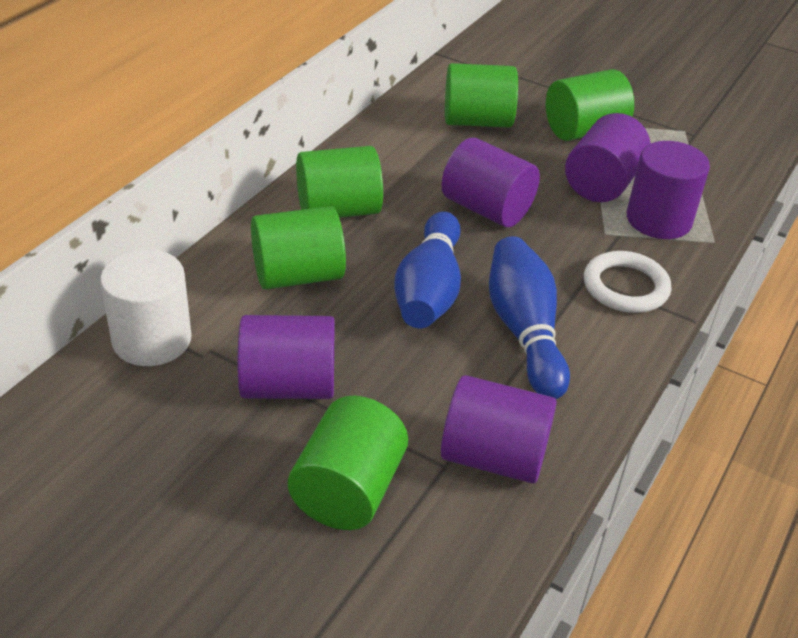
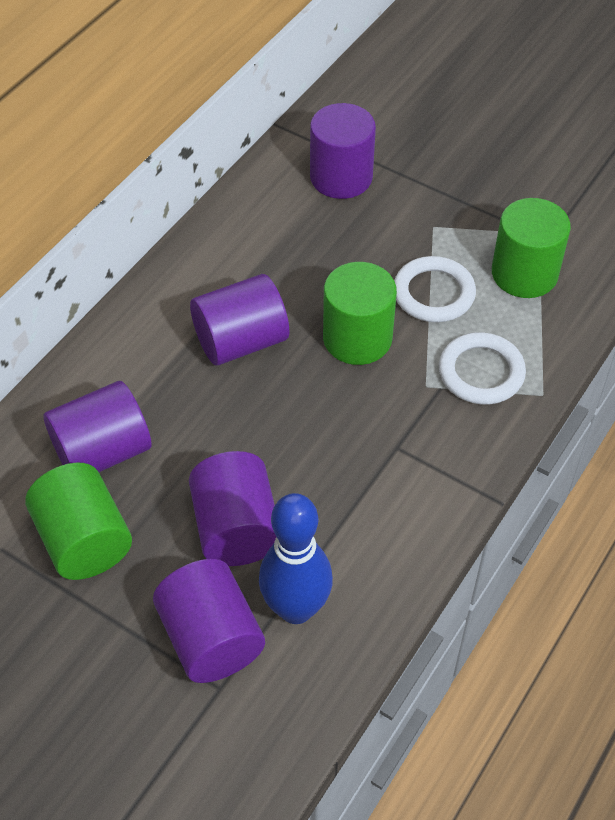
blue bowling pin: 2 -> 1
green cylinder: 5 -> 3
white cylinder: 1 -> 0
white ring: 1 -> 2

